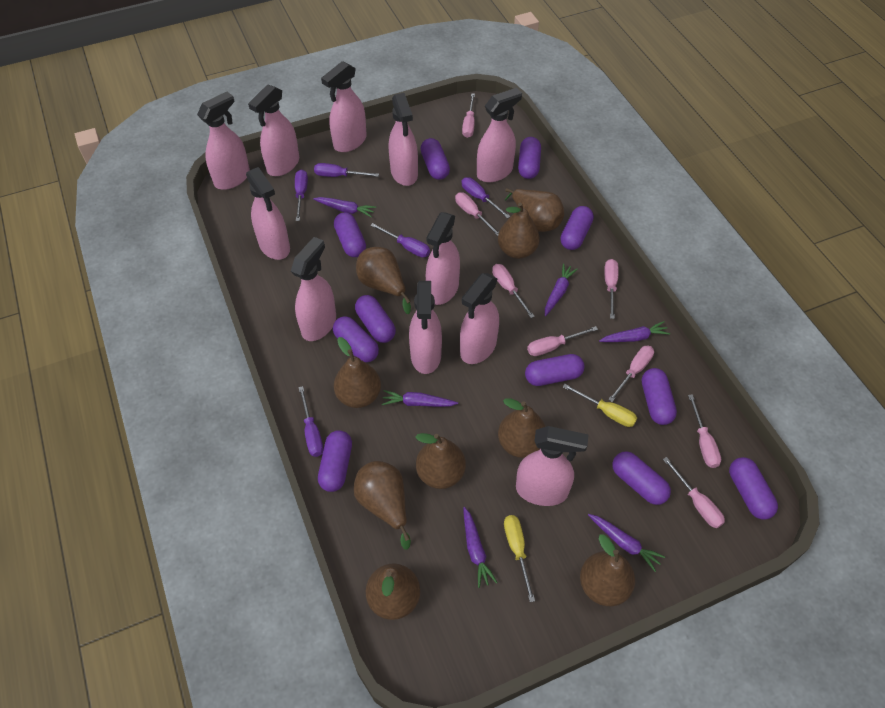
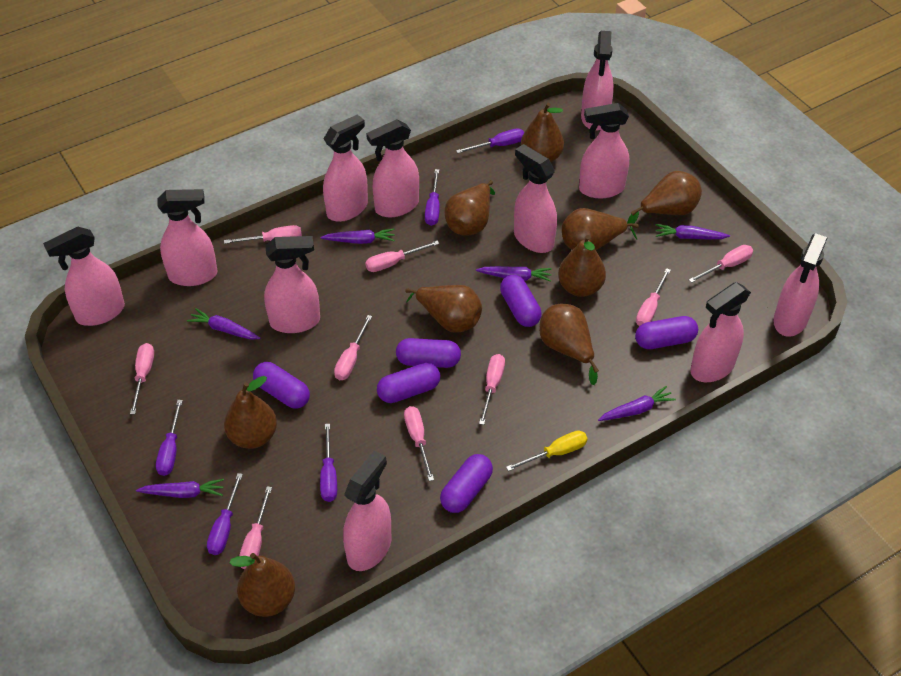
pink screwdriver: 8 -> 9
purple capsule: 11 -> 6
yellow screwdriver: 2 -> 1

